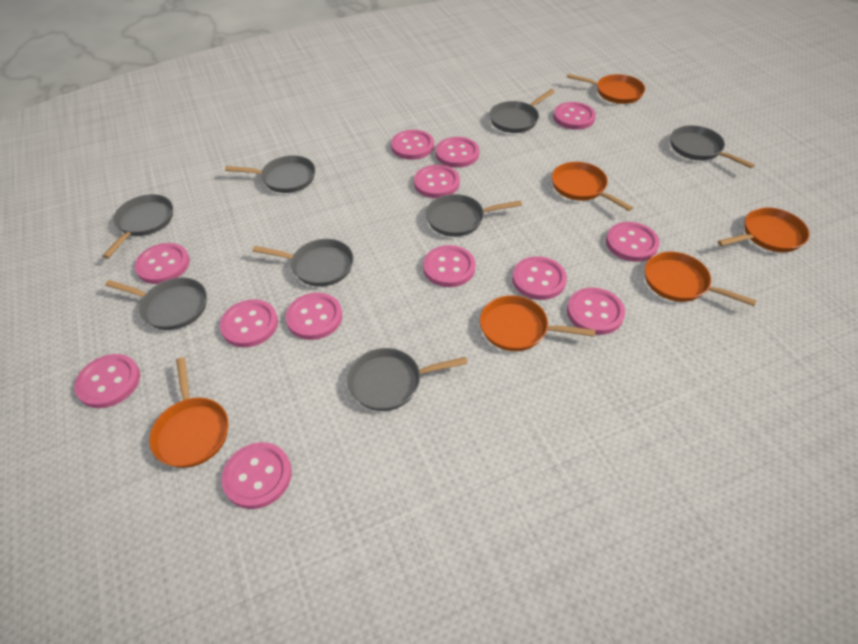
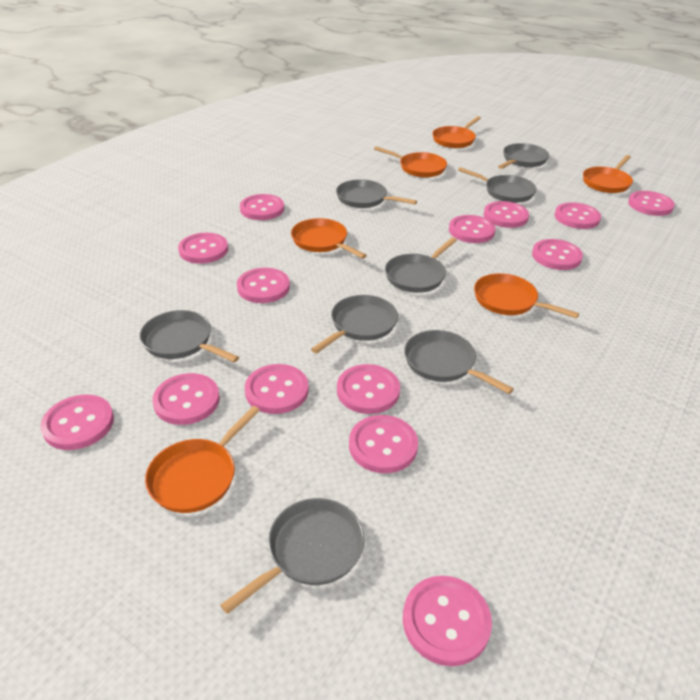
pink button: 13 -> 14

